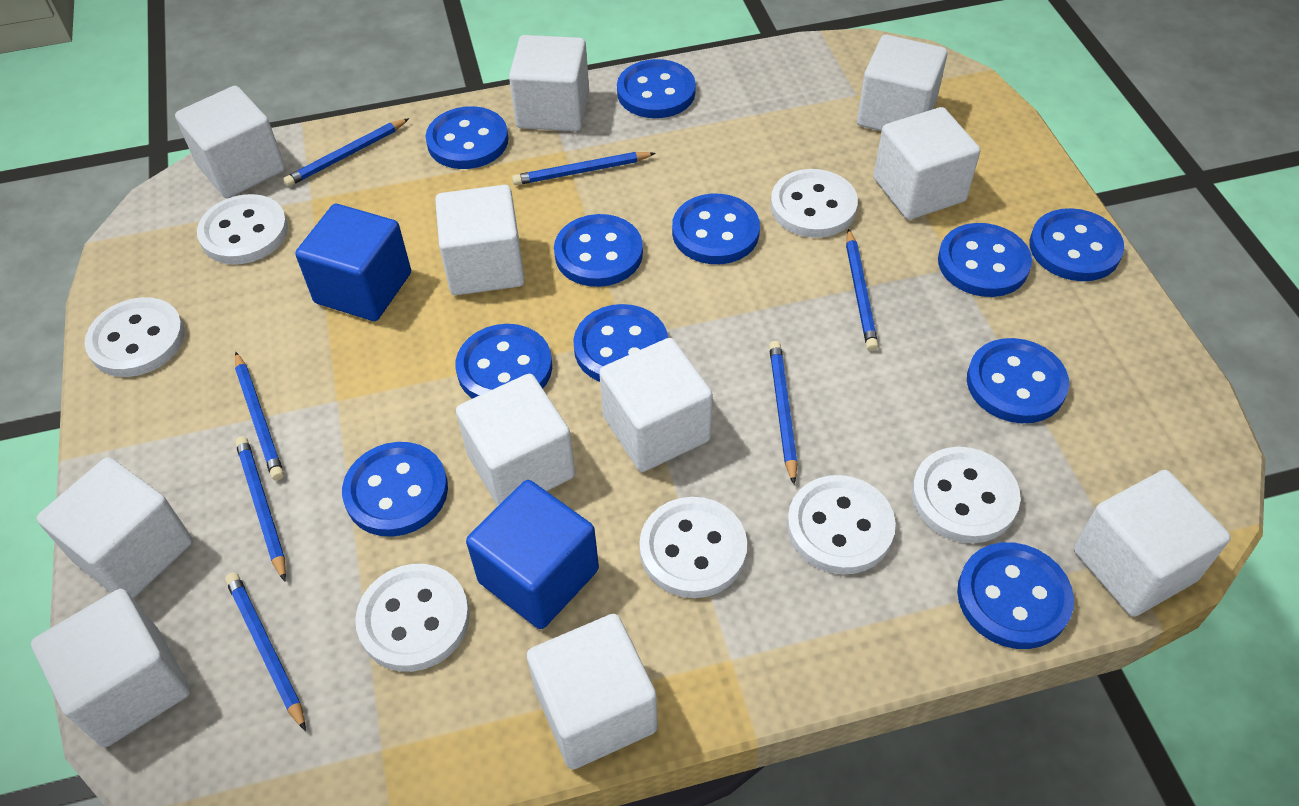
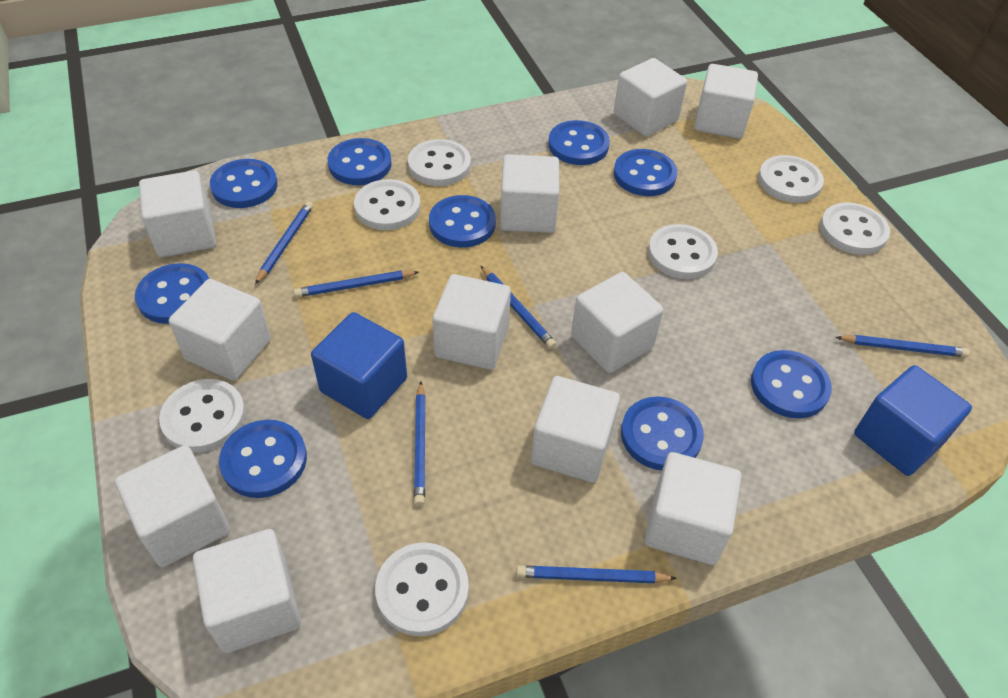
blue button: 11 -> 9
blue pencil: 7 -> 6

